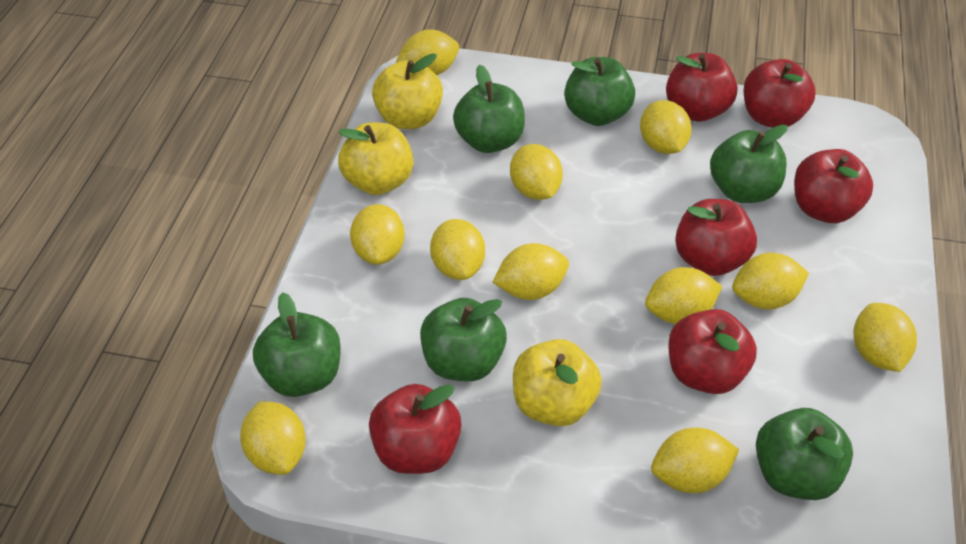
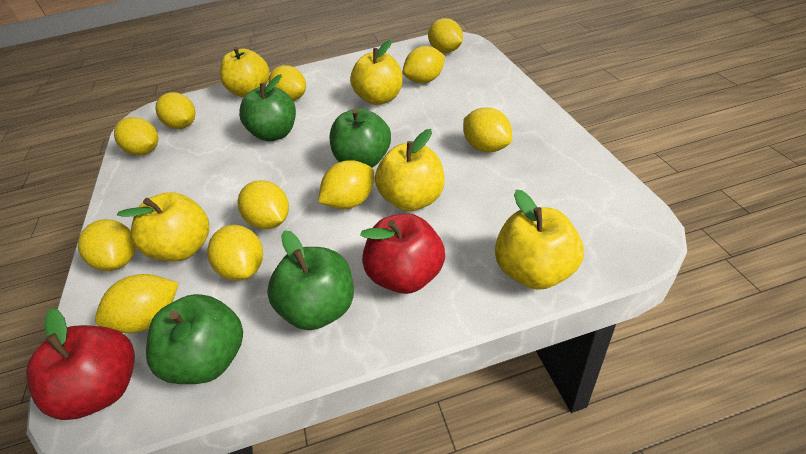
green apple: 6 -> 4
red apple: 6 -> 2
yellow apple: 3 -> 5

